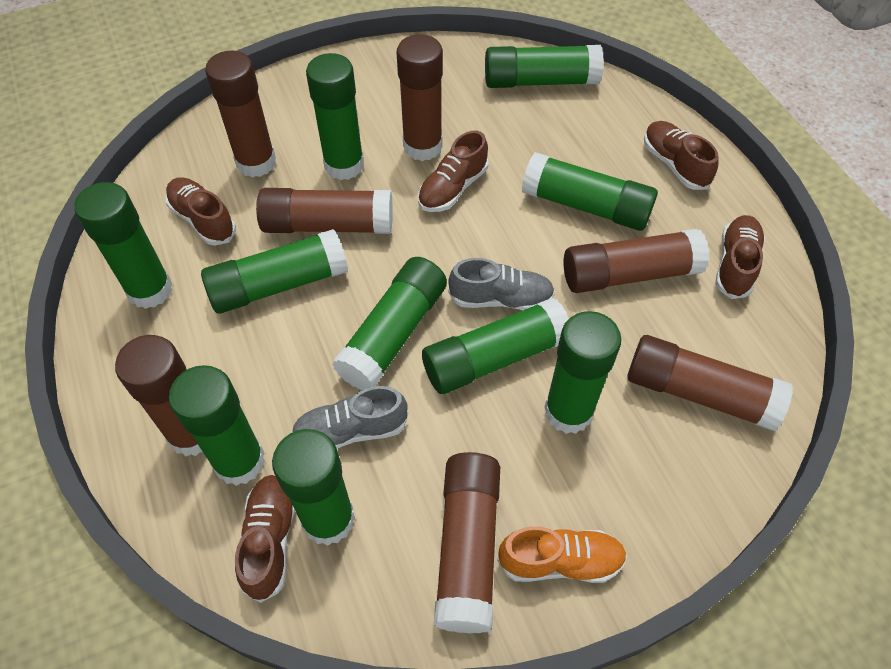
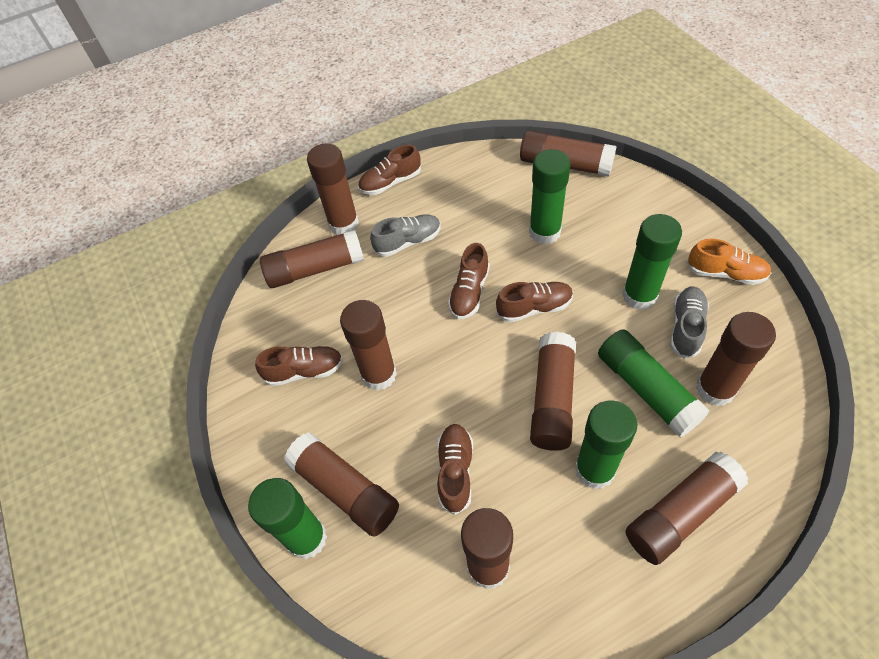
brown glue stick: 7 -> 9
green glue stick: 10 -> 5

